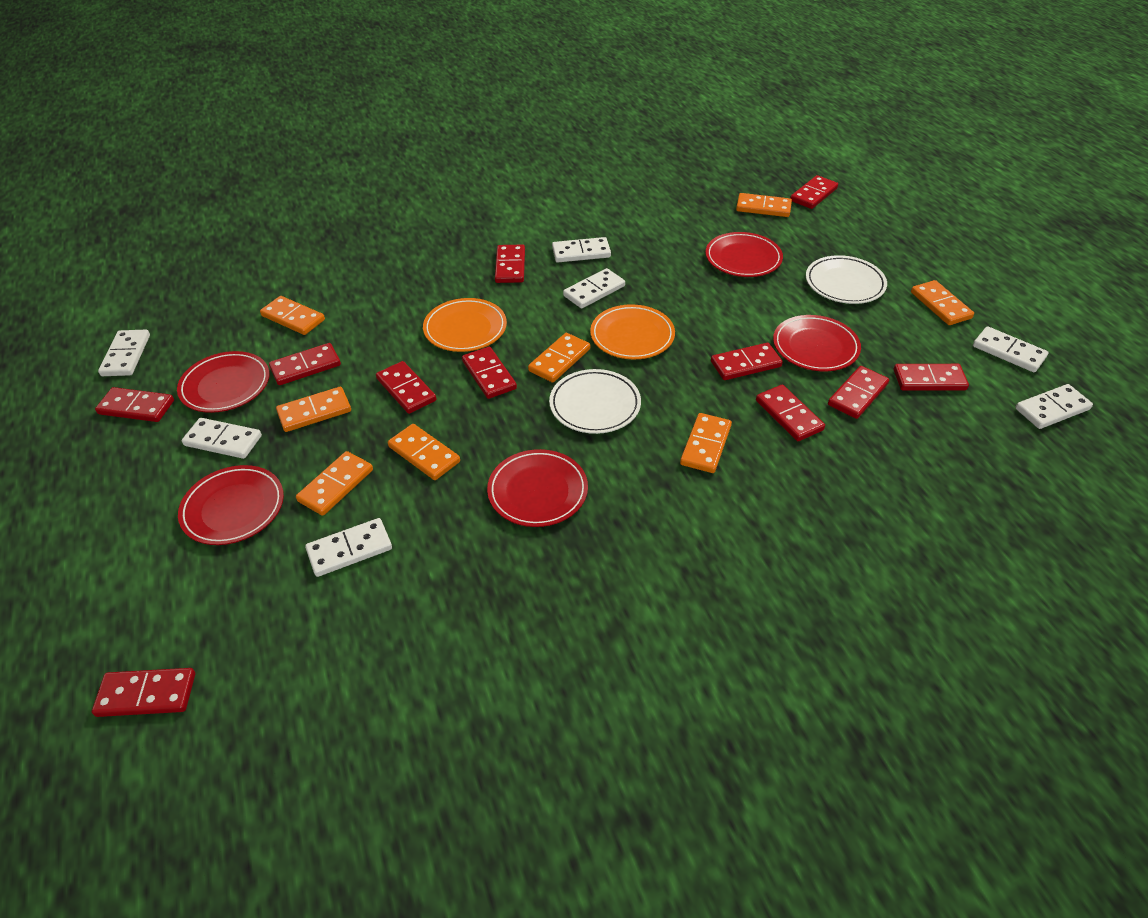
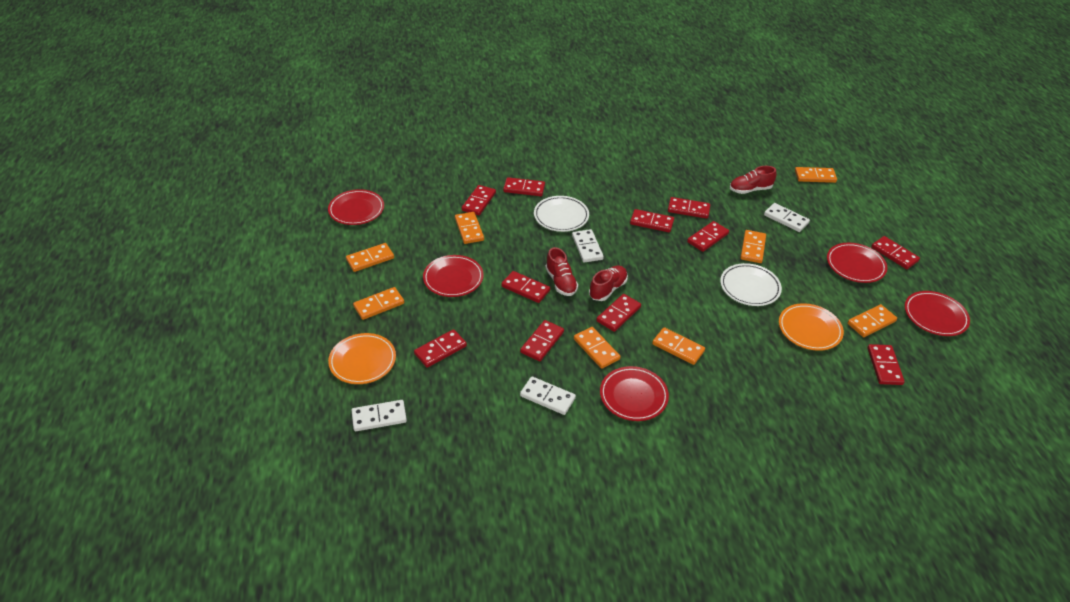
red shoe: 0 -> 3
white domino: 7 -> 4

